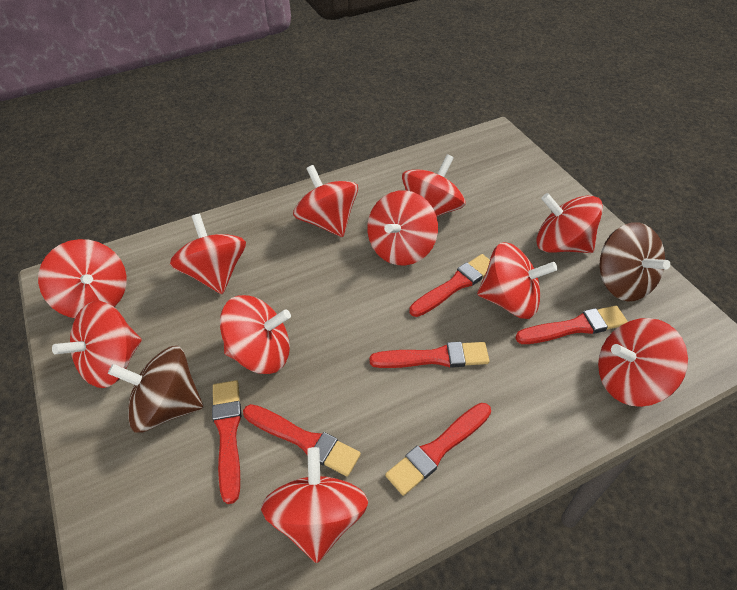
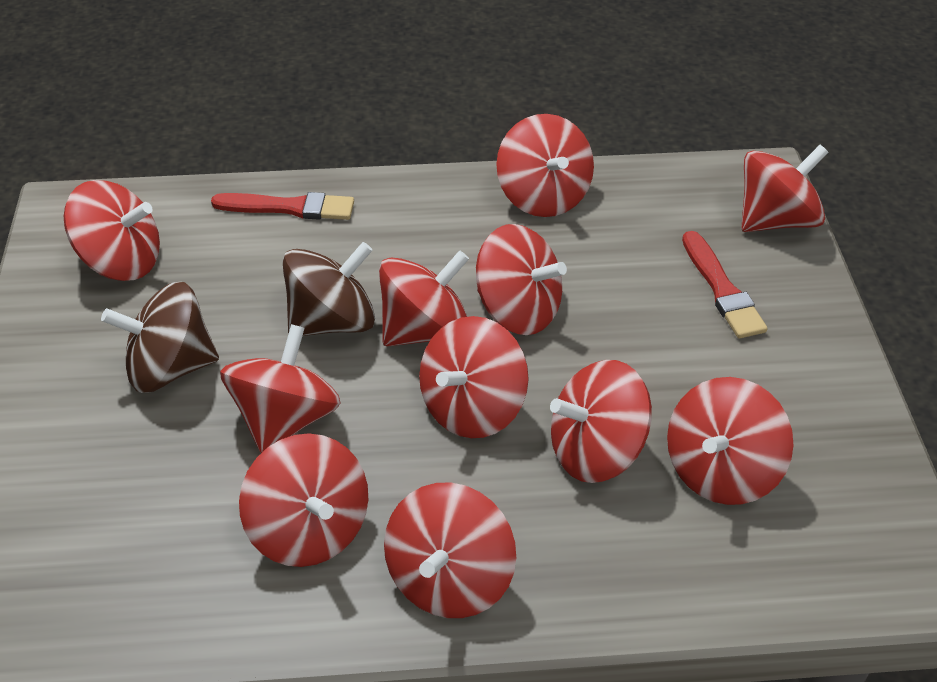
red brush: 6 -> 2

